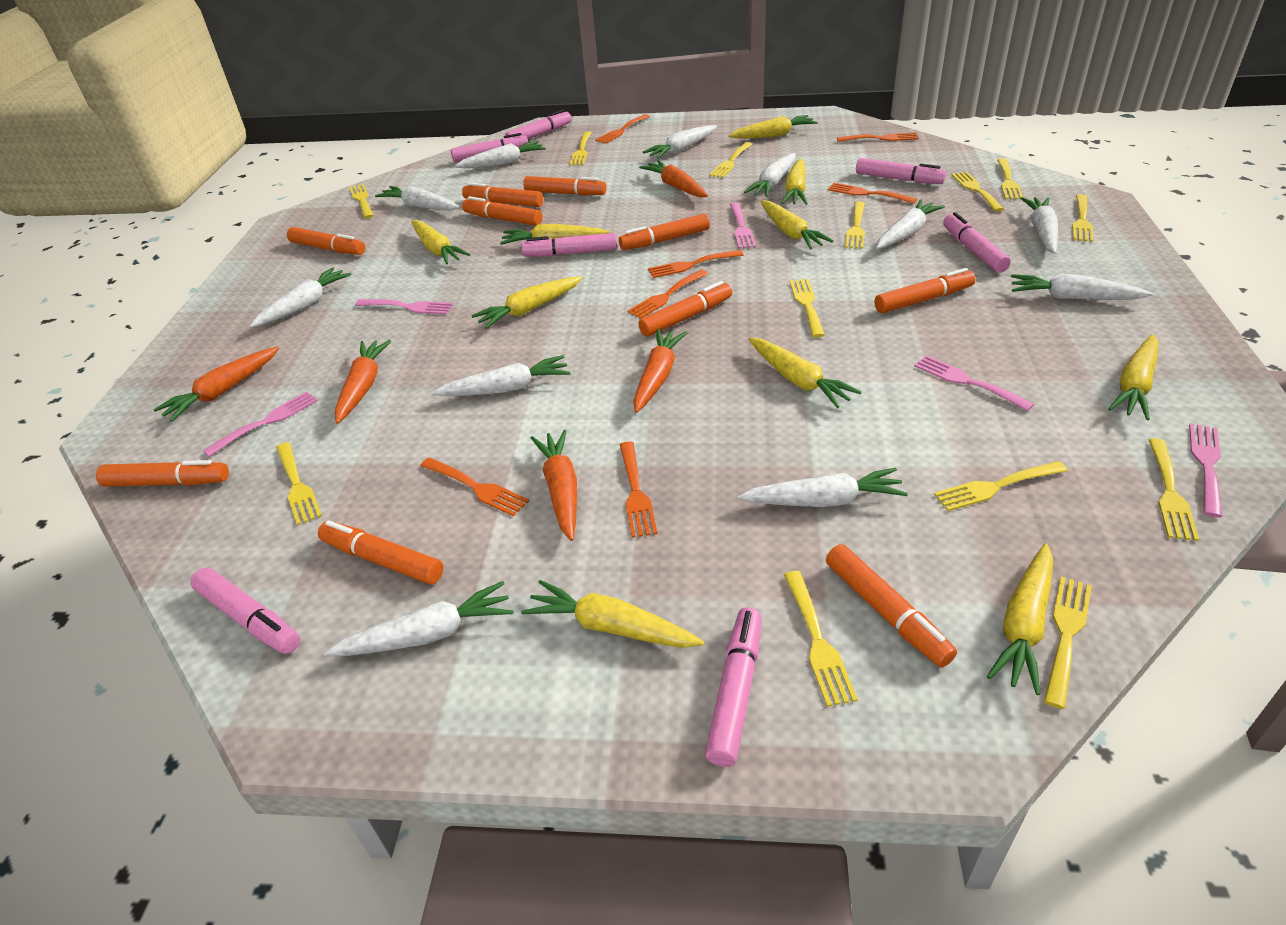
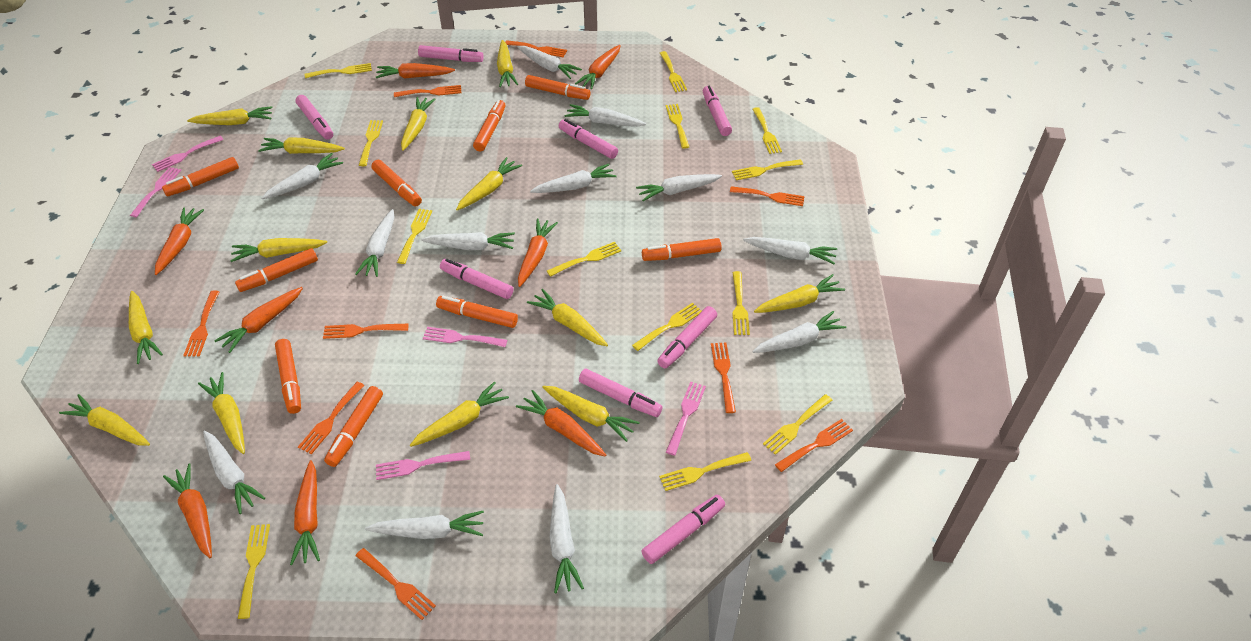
orange carrot: 5 -> 8
orange fork: 7 -> 9
orange marker: 10 -> 9
pink marker: 7 -> 8
white carrot: 11 -> 12
yellow carrot: 10 -> 13

